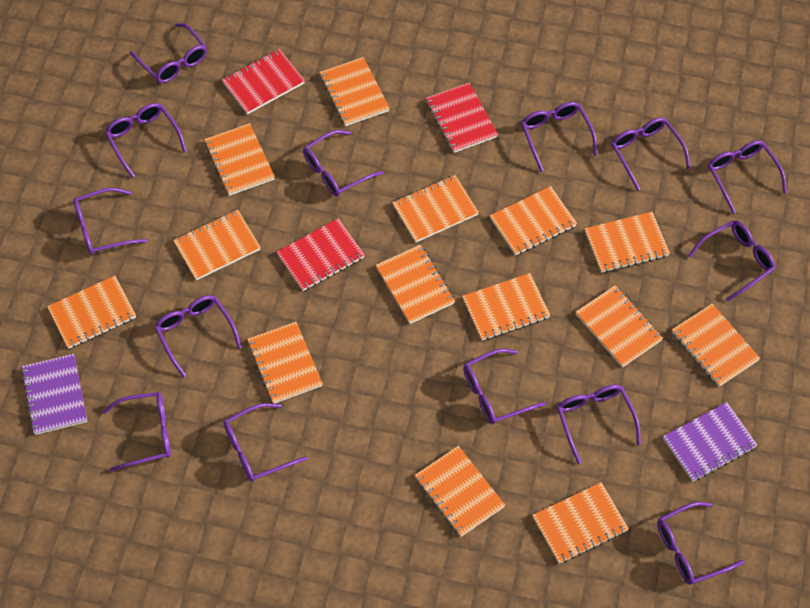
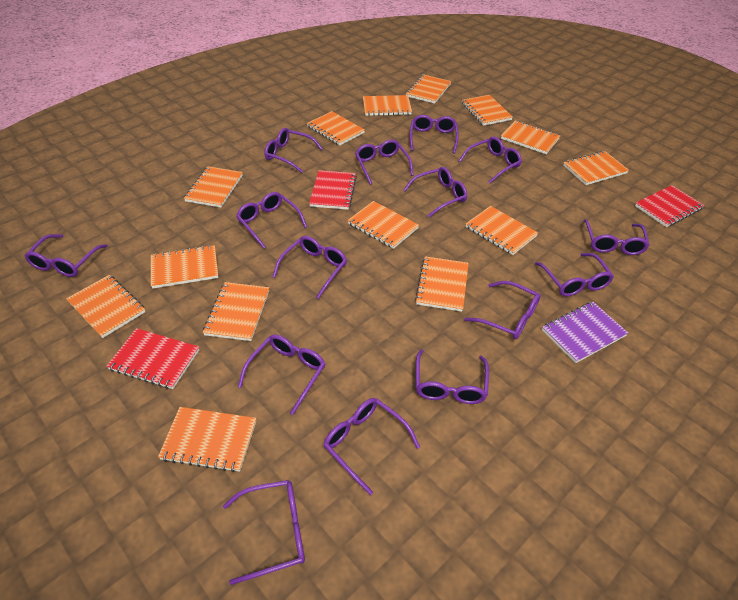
purple glasses: 14 -> 15
purple notebook: 2 -> 1

